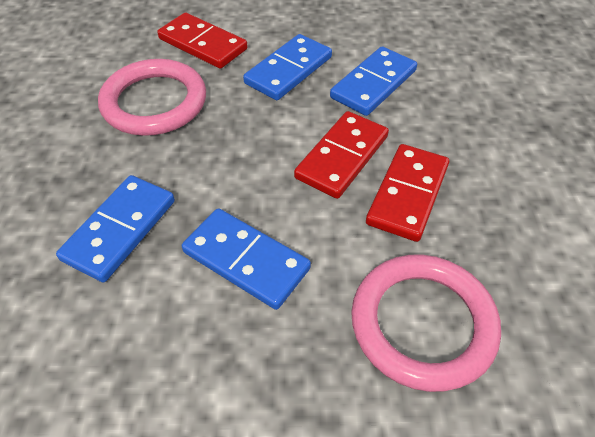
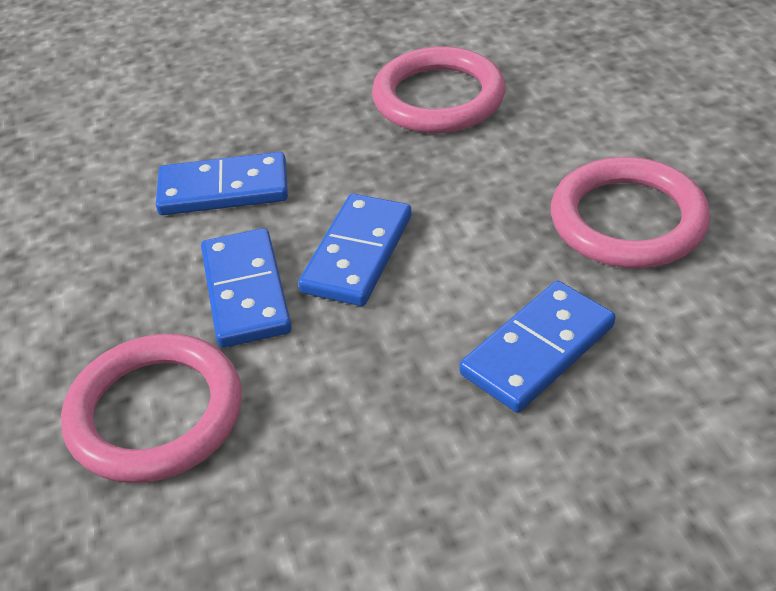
pink ring: 2 -> 3
red domino: 3 -> 0

